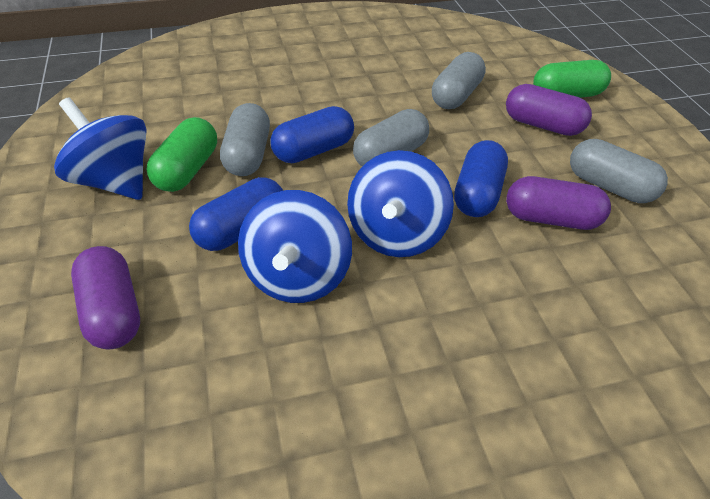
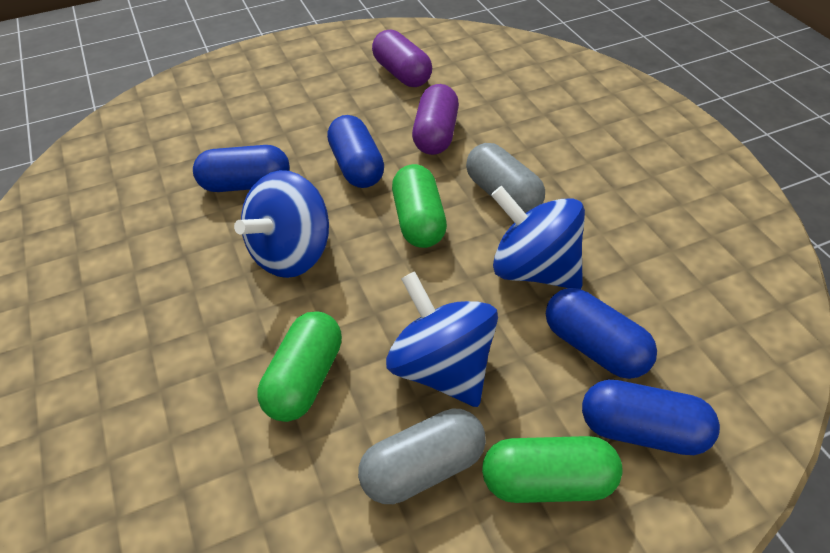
blue capsule: 3 -> 4
green capsule: 2 -> 3
grey capsule: 4 -> 2
purple capsule: 3 -> 2

